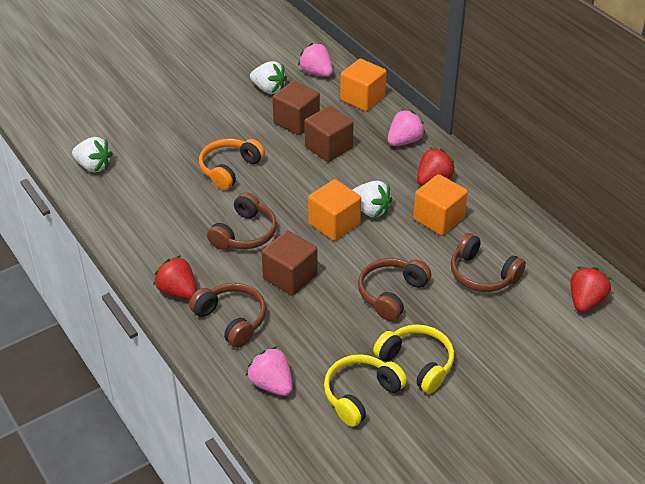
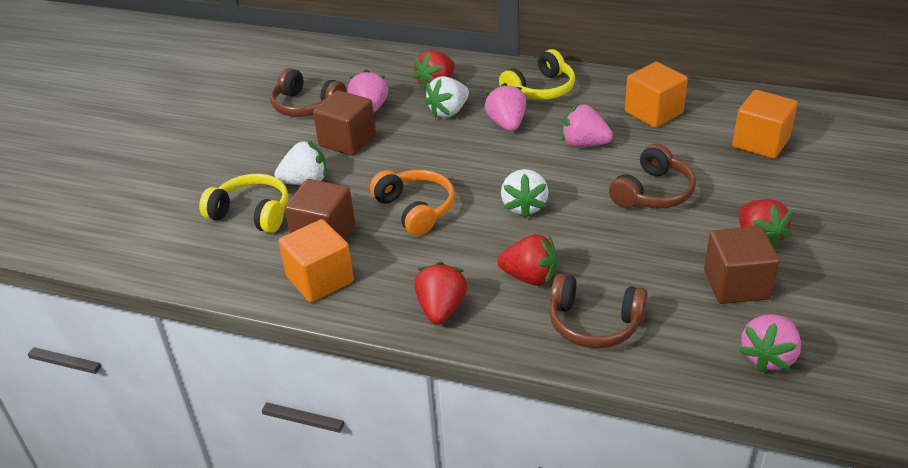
brown headphones: 4 -> 3
pink strawberry: 3 -> 4
red strawberry: 3 -> 4

